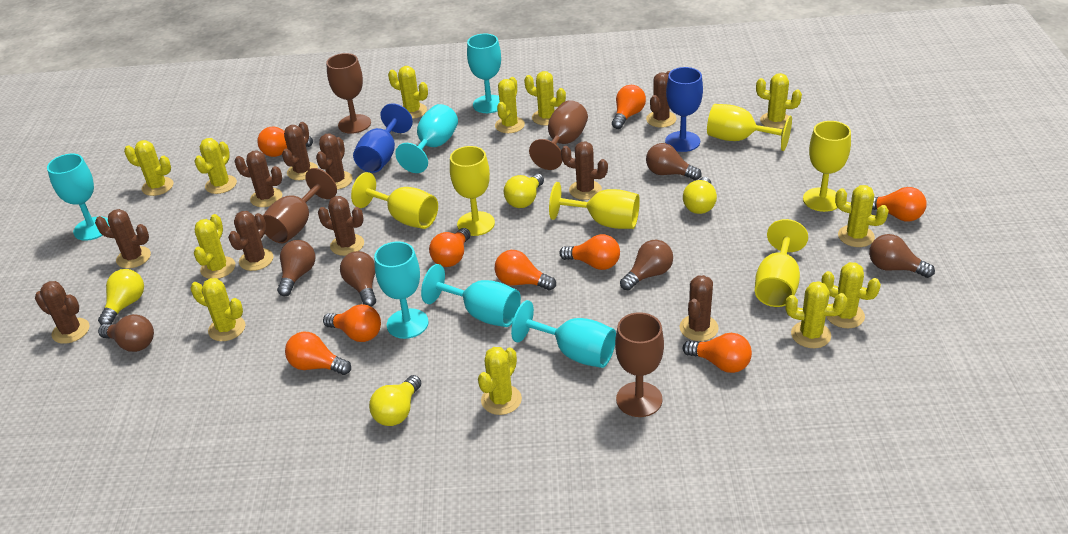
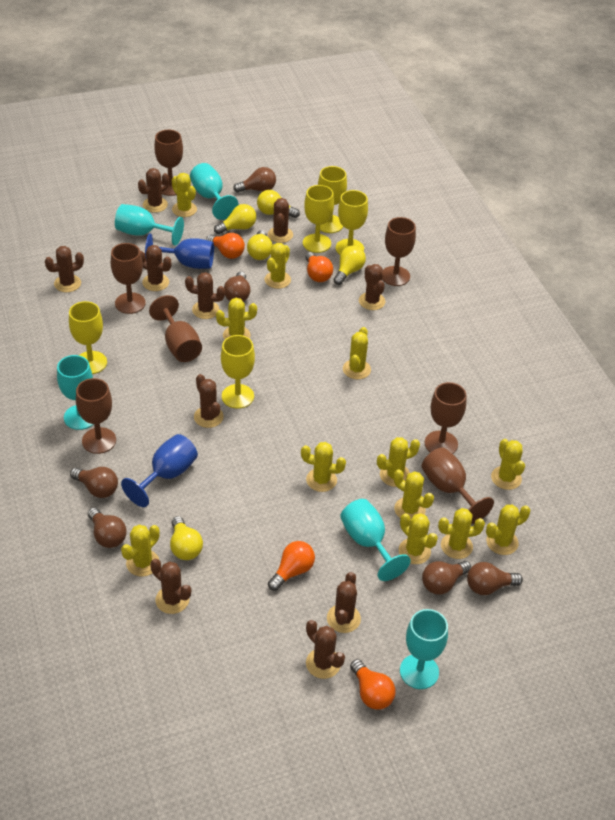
brown goblet: 4 -> 7
orange light bulb: 9 -> 4
turquoise goblet: 6 -> 5
yellow goblet: 6 -> 5
yellow light bulb: 4 -> 5

